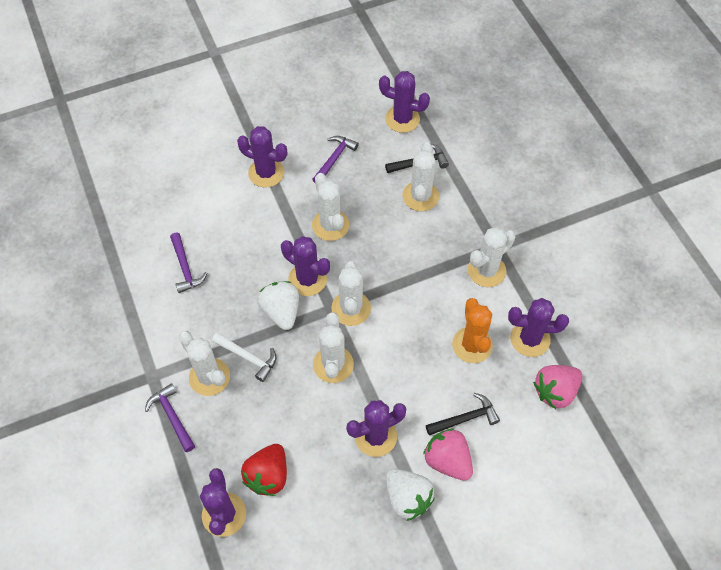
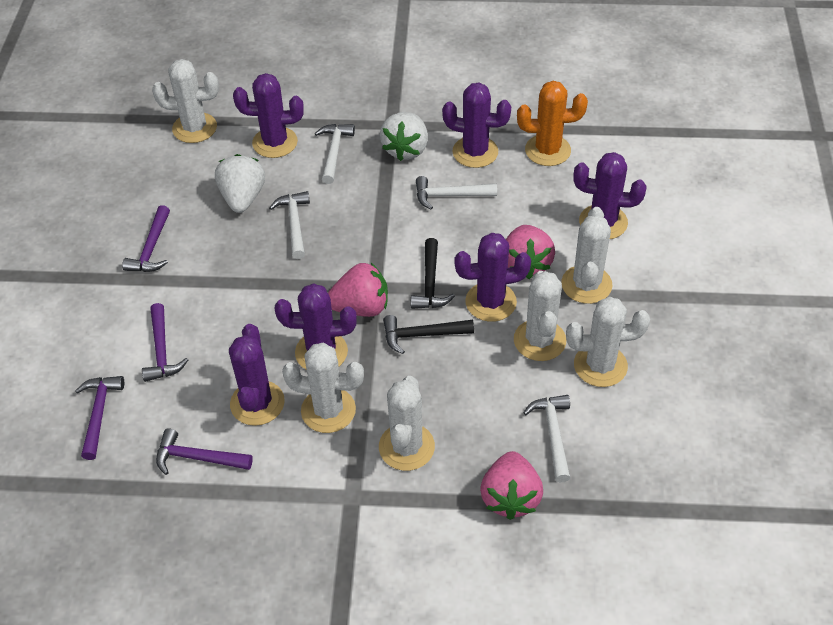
pink strawberry: 2 -> 3
purple hammer: 3 -> 4
red strawberry: 1 -> 0
white hammer: 1 -> 4

